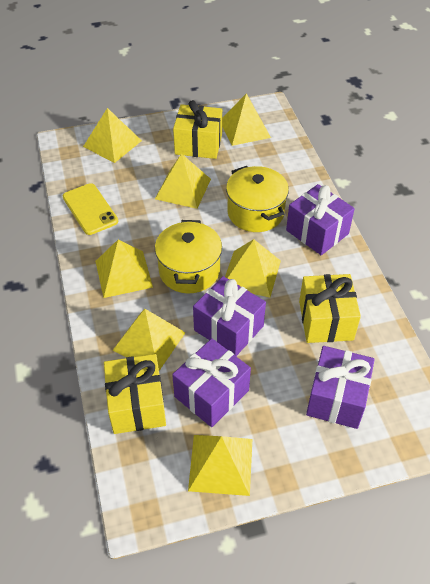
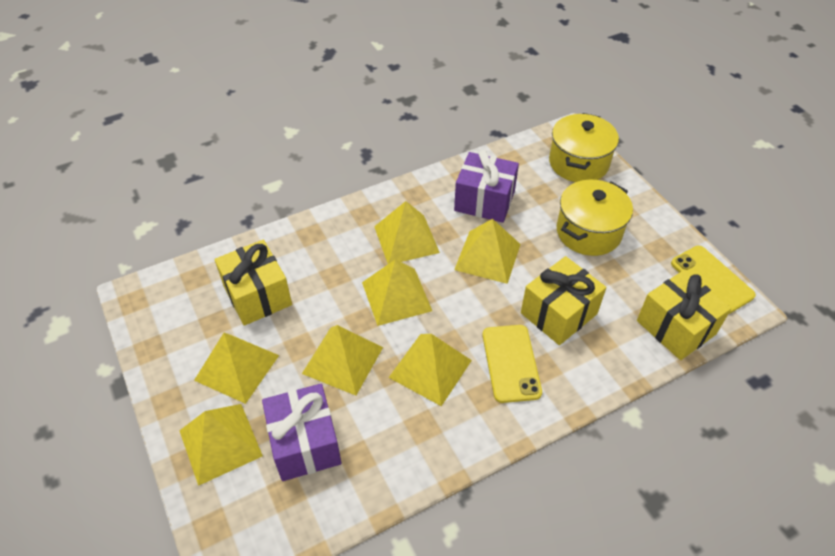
purple gift: 4 -> 2
yellow phone: 1 -> 2

